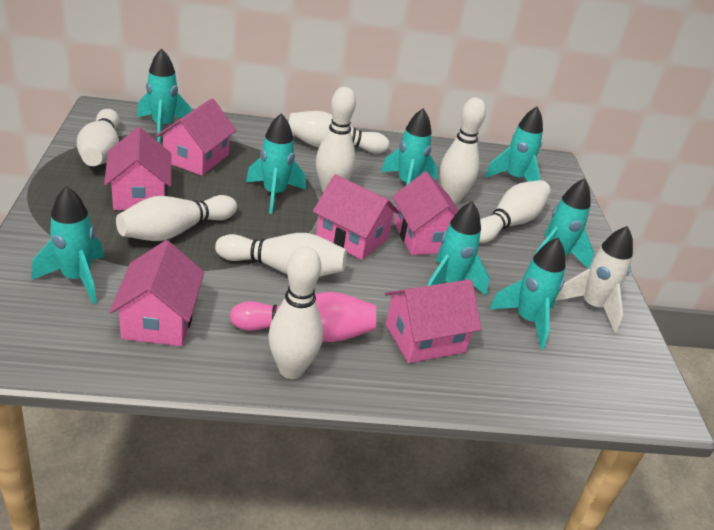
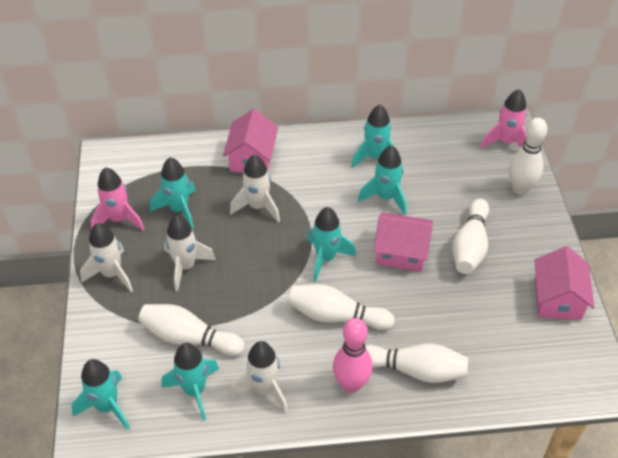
pink house: 6 -> 3
pink rocket: 0 -> 2
turquoise rocket: 8 -> 6
white bowling pin: 8 -> 5
white rocket: 1 -> 4

